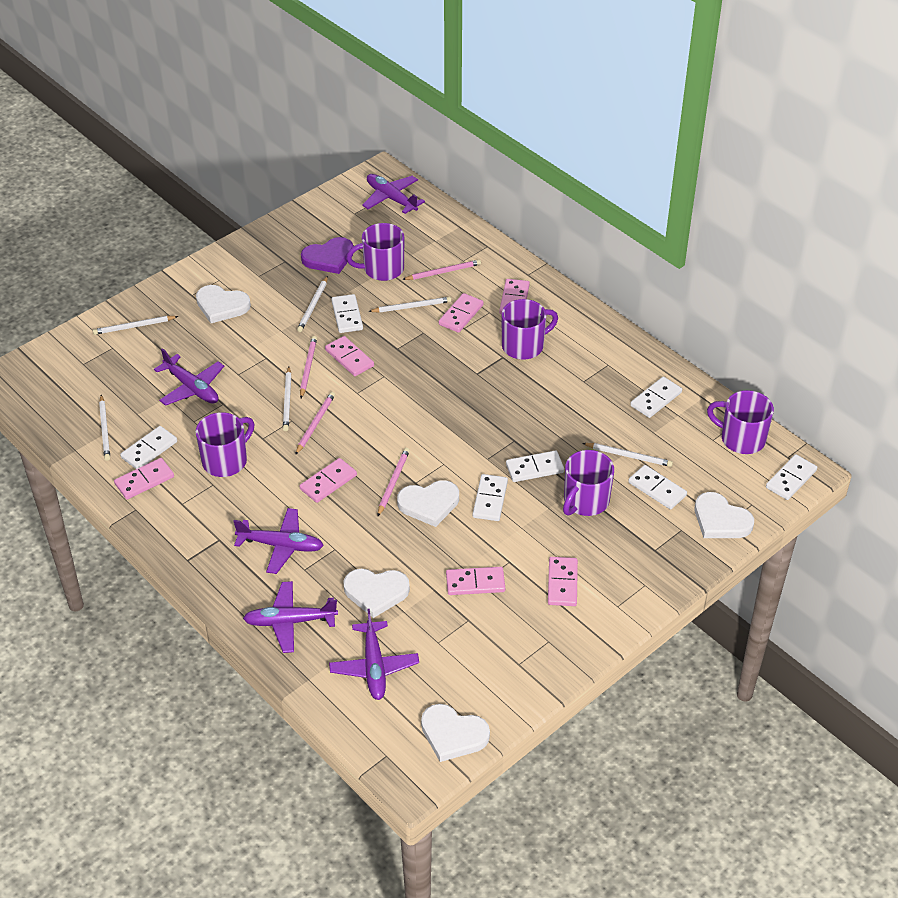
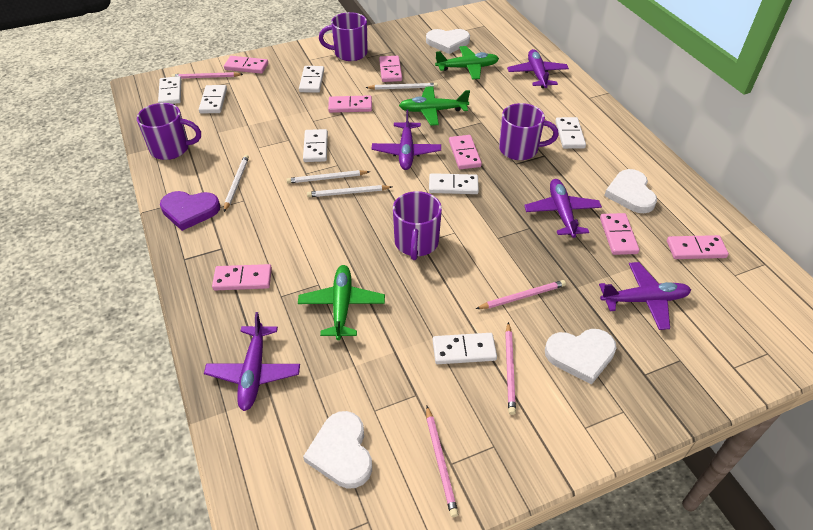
green plane: 0 -> 3
purple mug: 5 -> 4
white heart: 5 -> 4
white pencil: 6 -> 4

